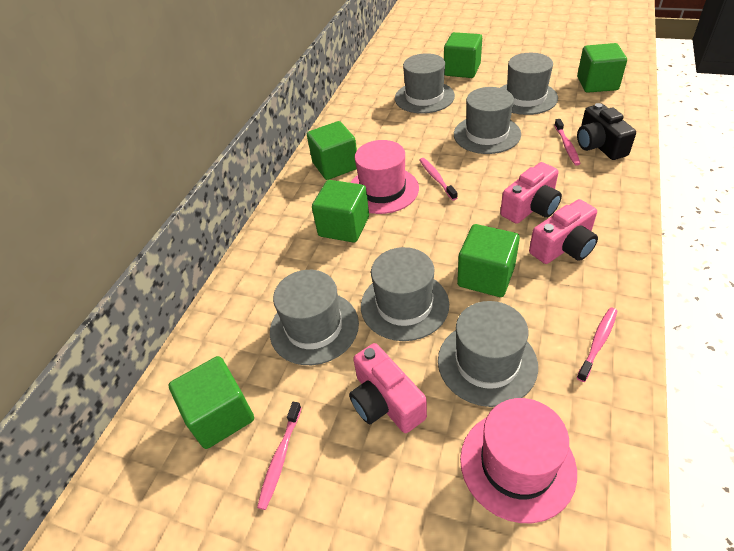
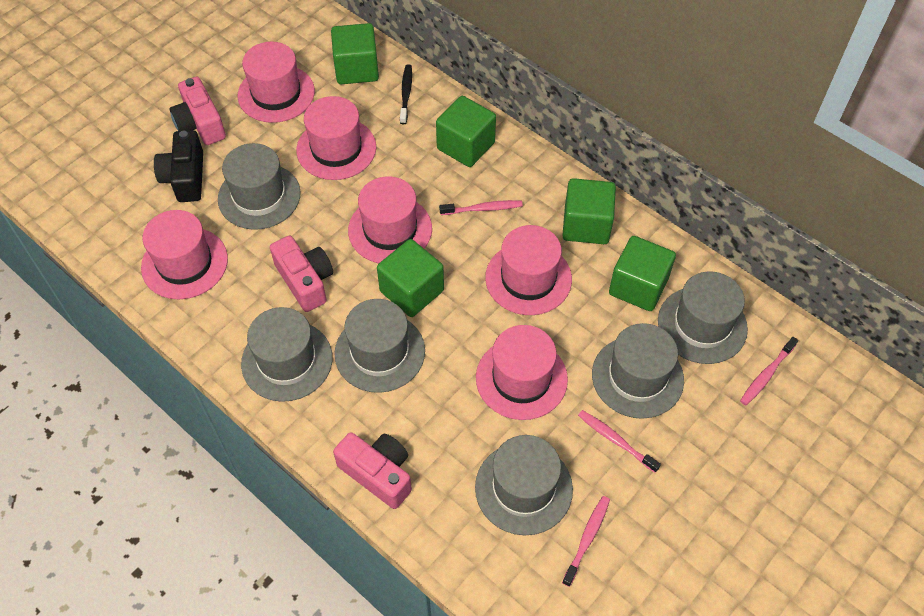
black toothbrush: 0 -> 1
green cube: 6 -> 5
pink hat: 2 -> 6

